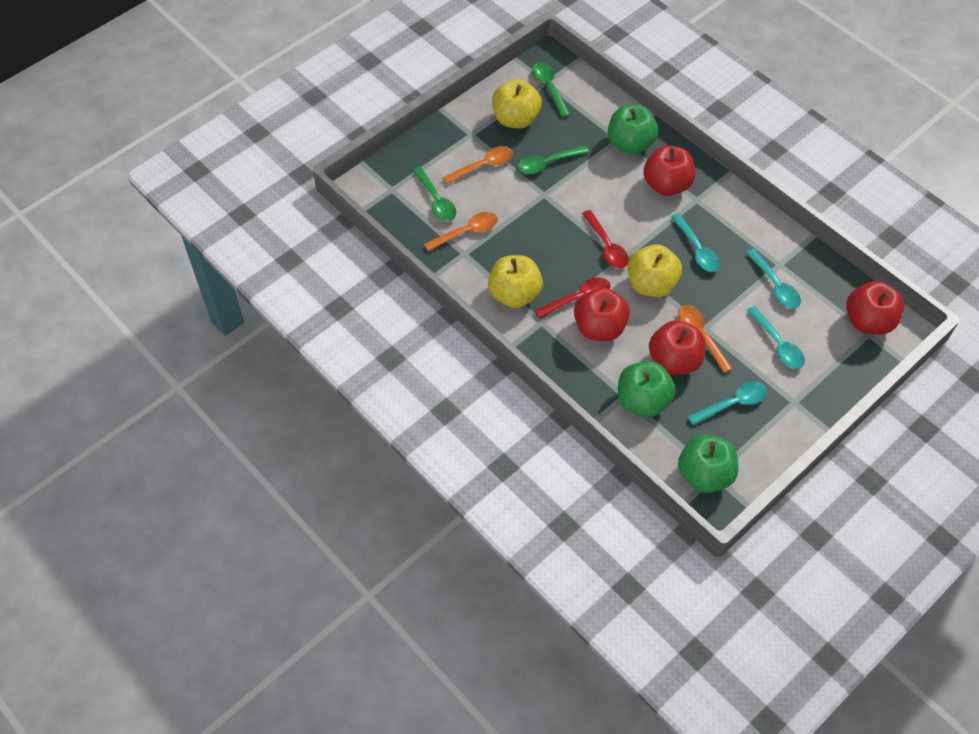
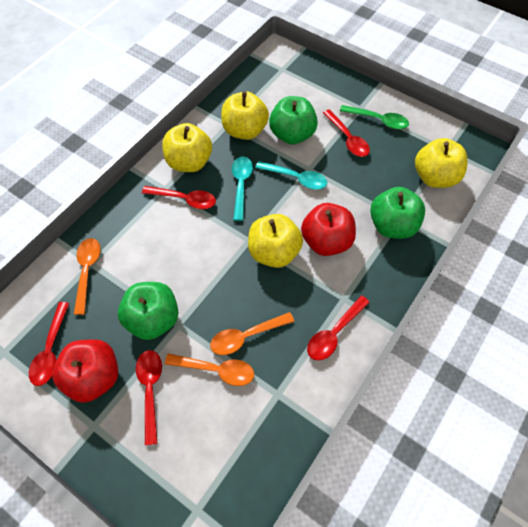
green spoon: 3 -> 1
red apple: 4 -> 2
red spoon: 2 -> 5
turquoise spoon: 4 -> 2
yellow apple: 3 -> 4

